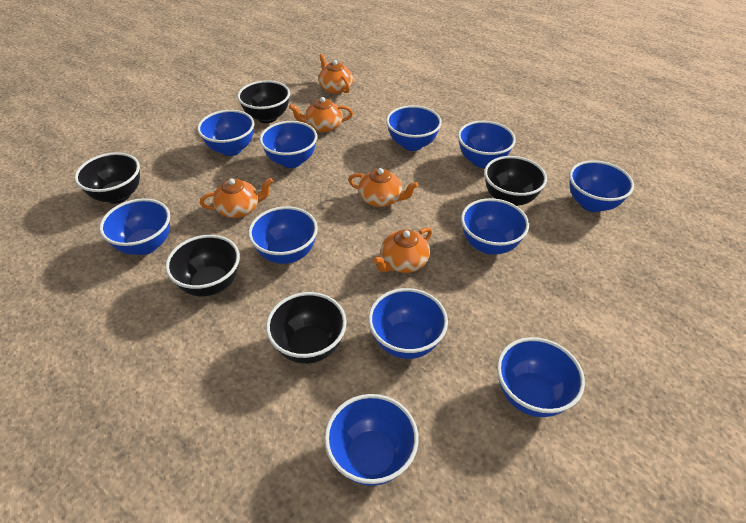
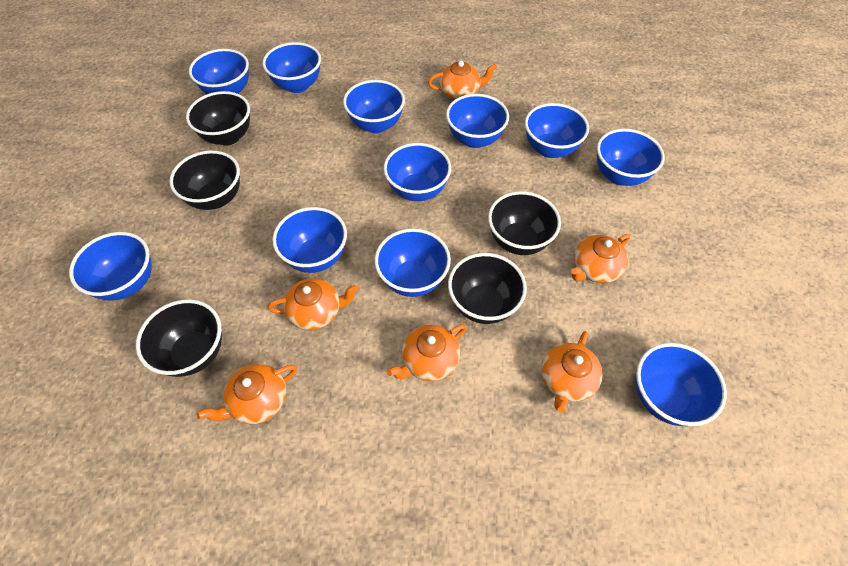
orange teapot: 5 -> 6

